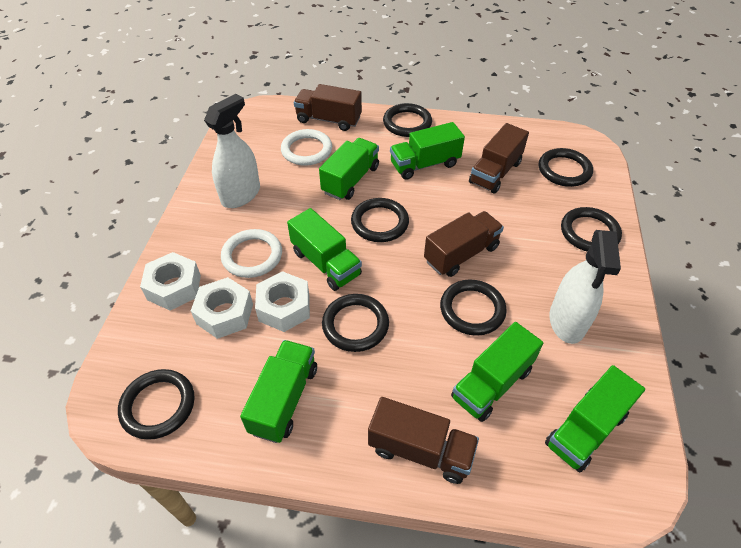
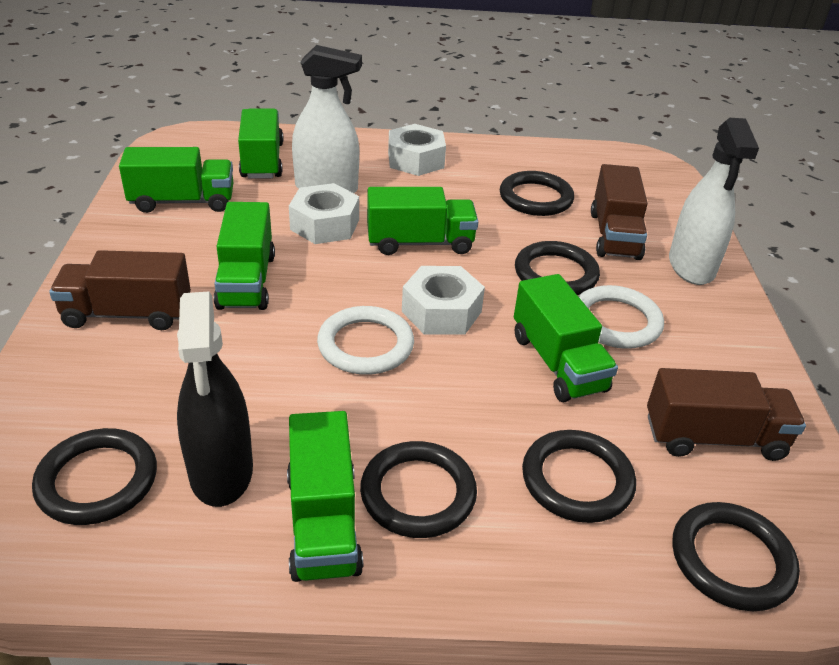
black ring: 7 -> 6
black spray bottle: 0 -> 1
brown truck: 4 -> 3

